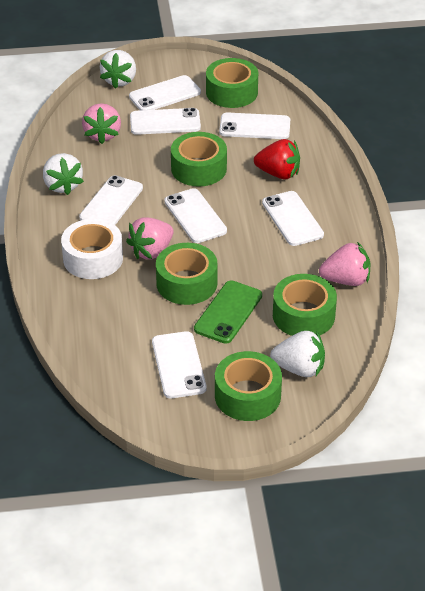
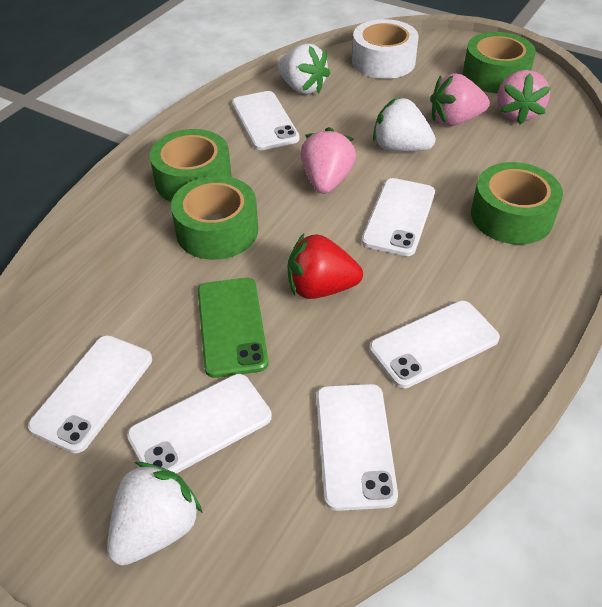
green tape: 5 -> 4
white phone: 7 -> 6

